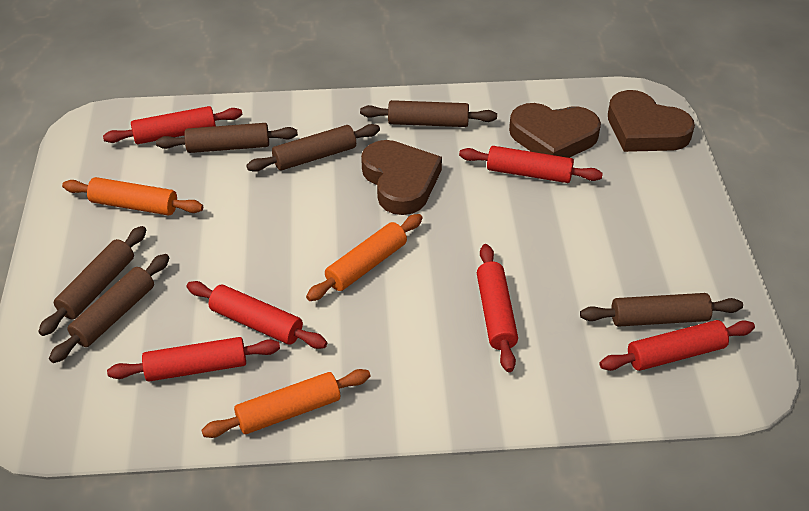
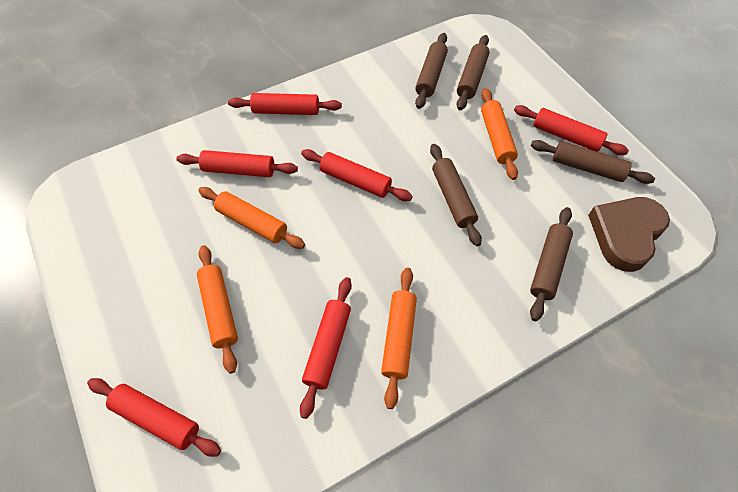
brown heart: 3 -> 1
brown rolling pin: 6 -> 5
orange rolling pin: 3 -> 4

